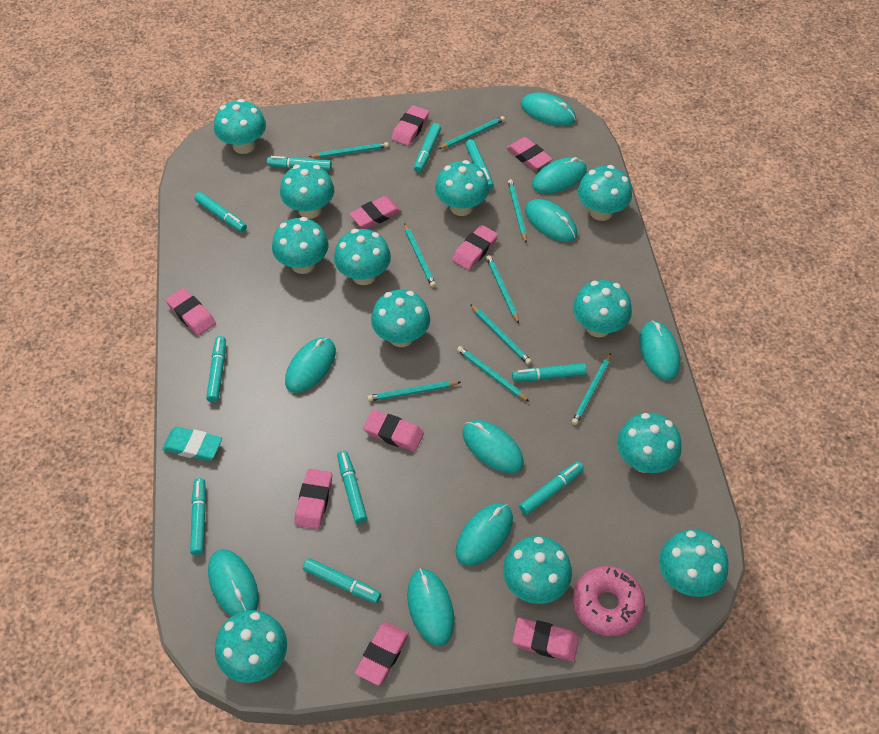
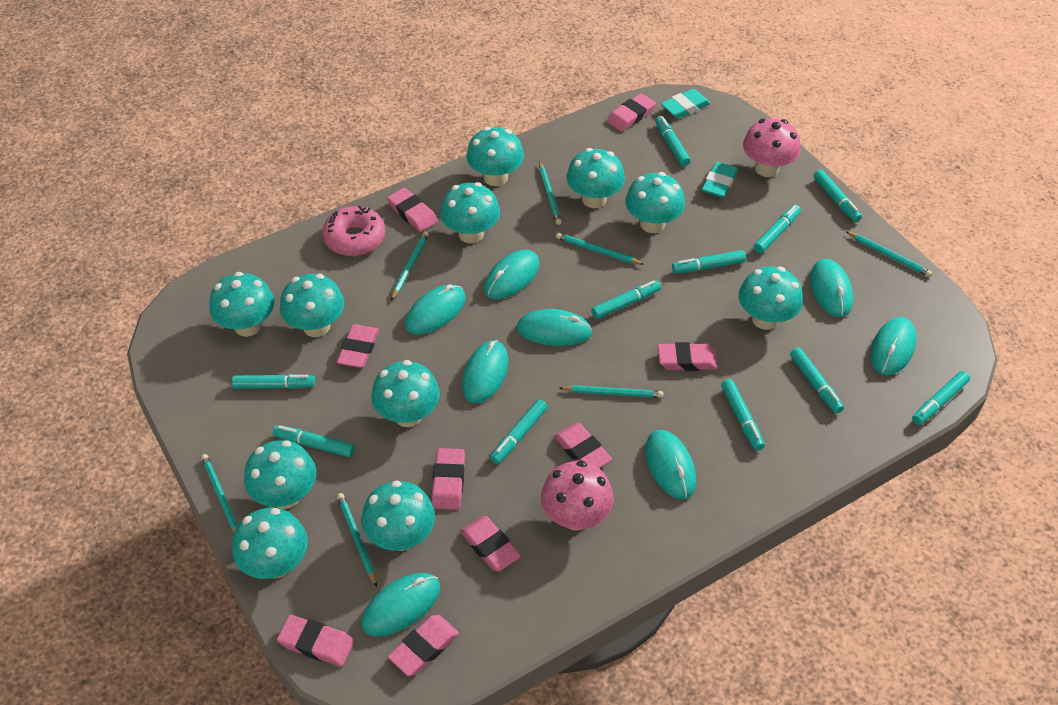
pink mushroom: 0 -> 2
turquoise eraser: 1 -> 2
turquoise marker: 10 -> 11
turquoise mouse: 9 -> 8
turquoise mushroom: 12 -> 11
turquoise pencil: 9 -> 7

